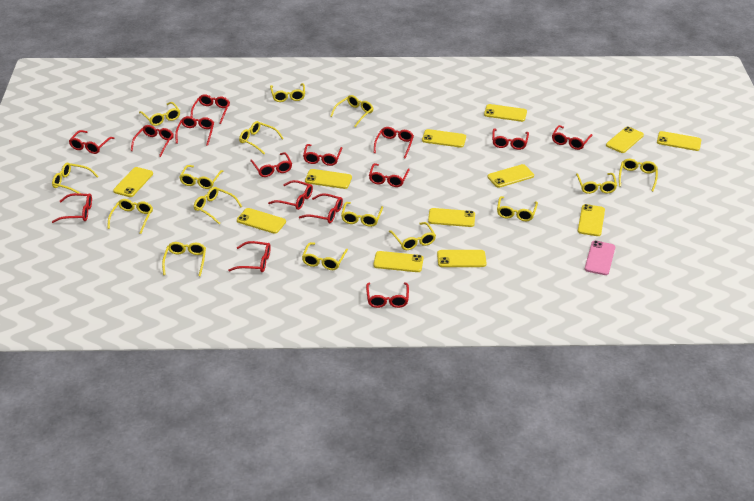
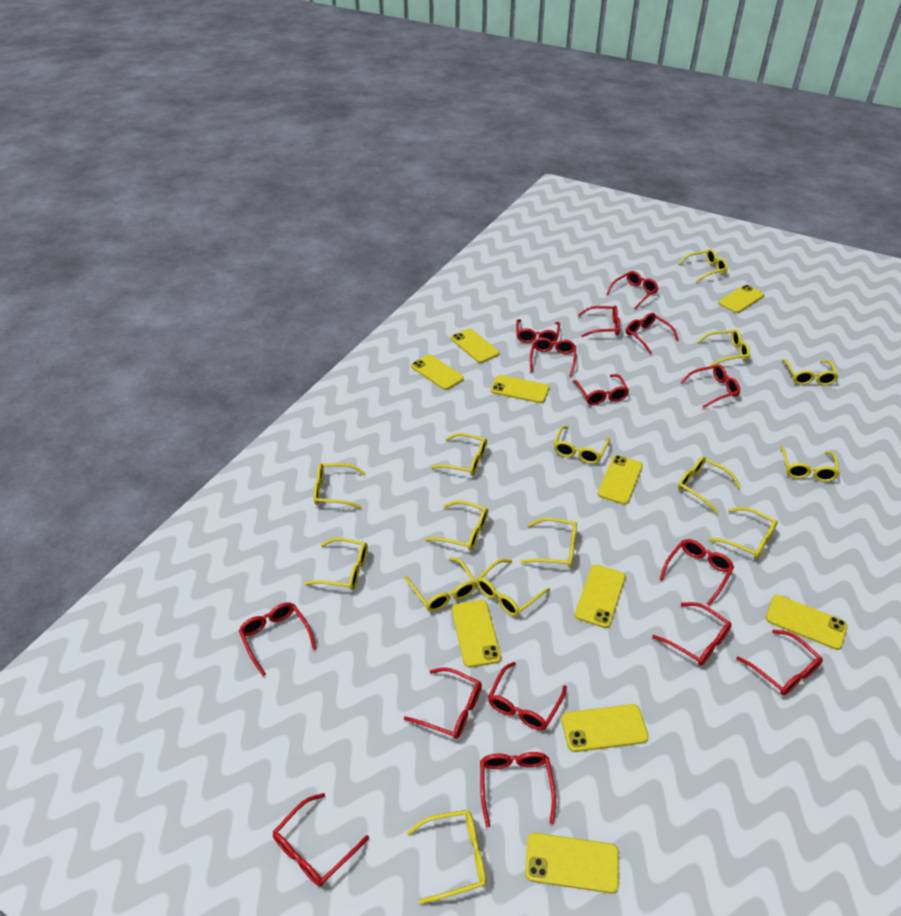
pink phone: 1 -> 0
yellow phone: 12 -> 10

